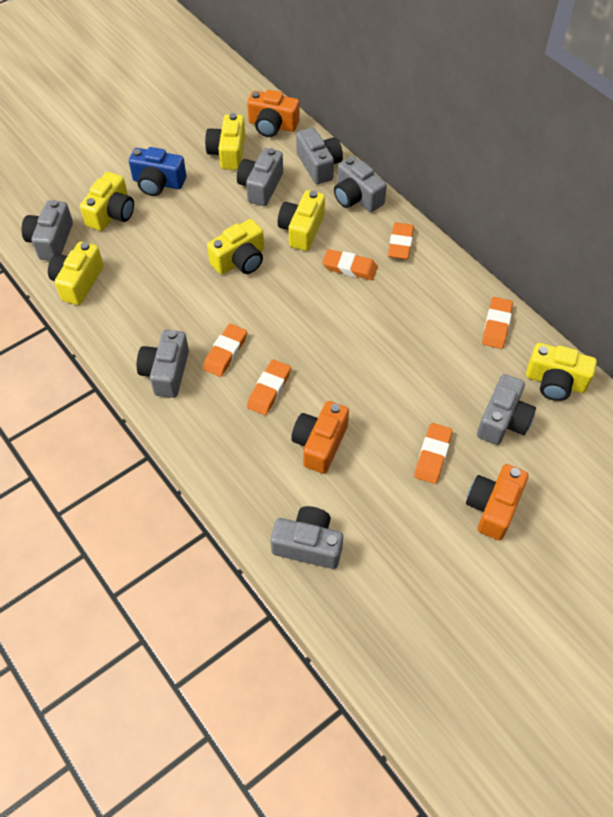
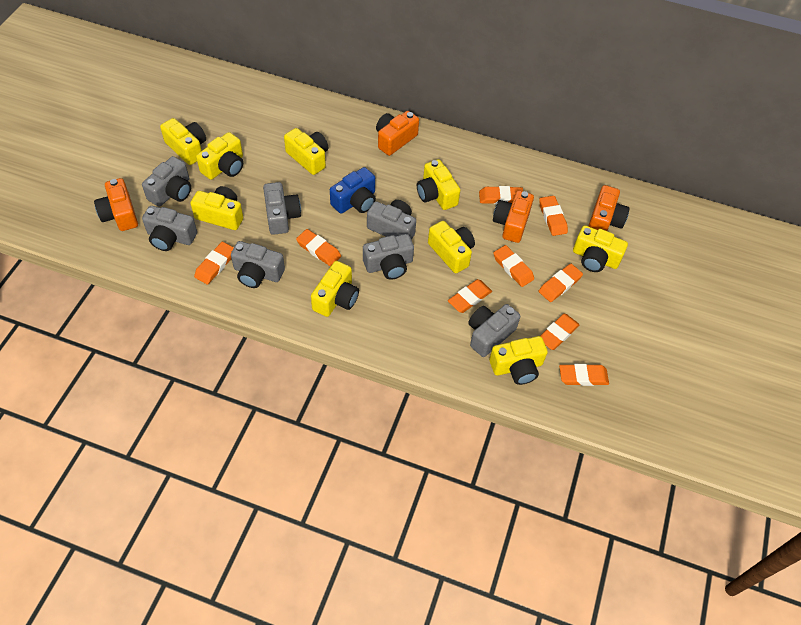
orange camera: 3 -> 4
orange eraser: 6 -> 9
yellow camera: 6 -> 9

